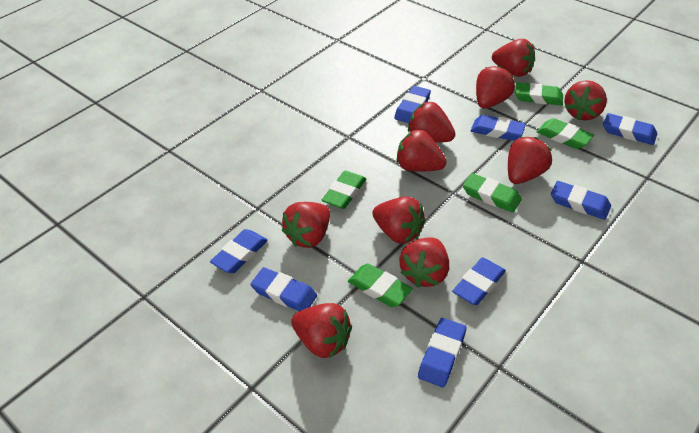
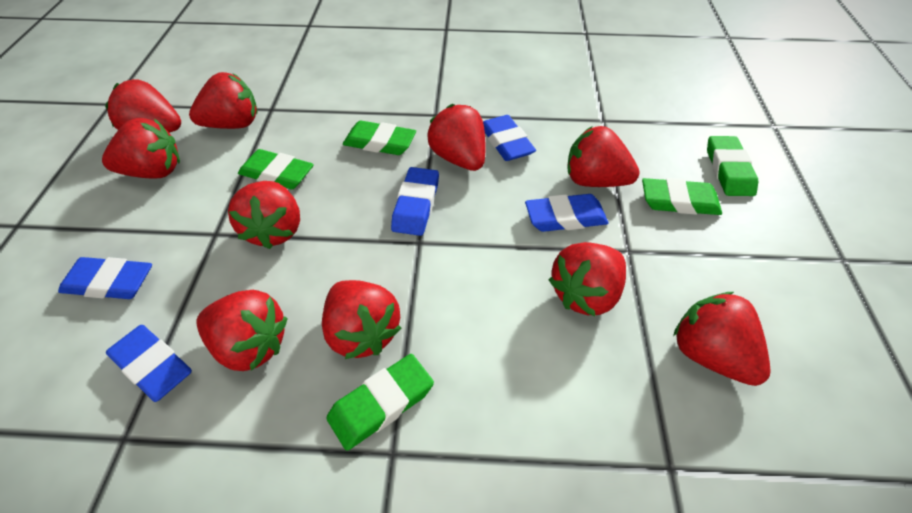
blue eraser: 8 -> 5

